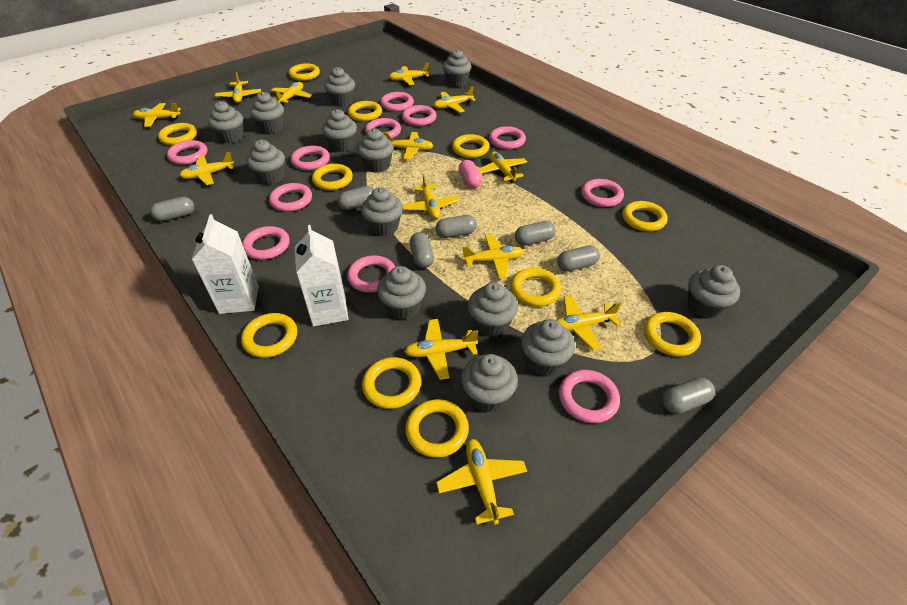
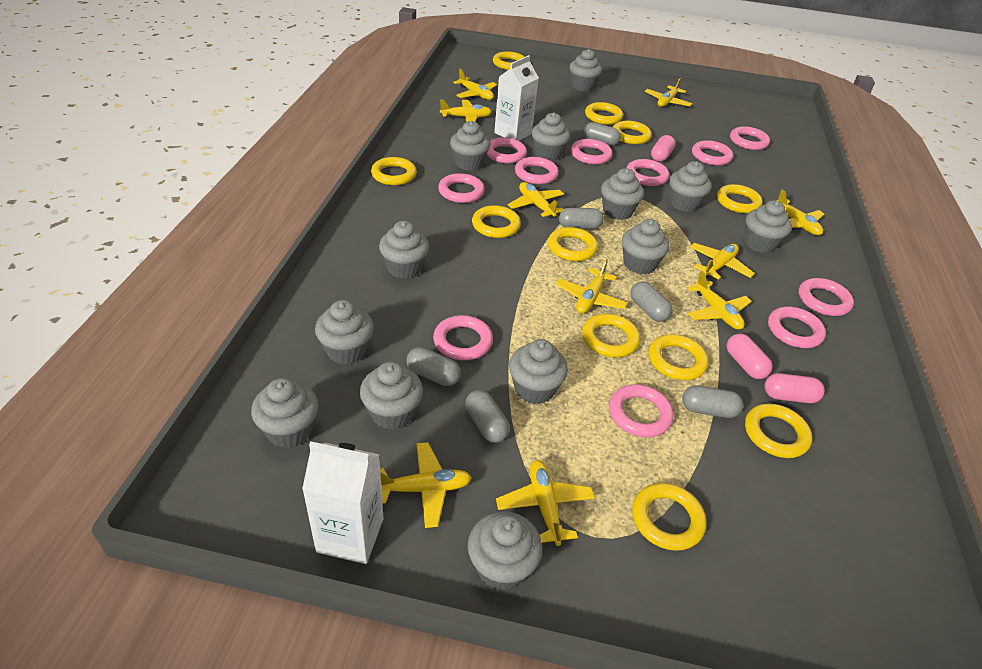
grey capsule: 7 -> 6
pink capsule: 1 -> 3
yellow plane: 13 -> 10

